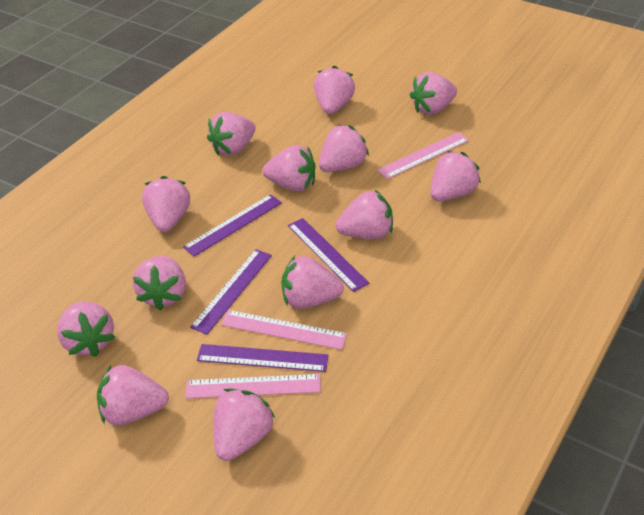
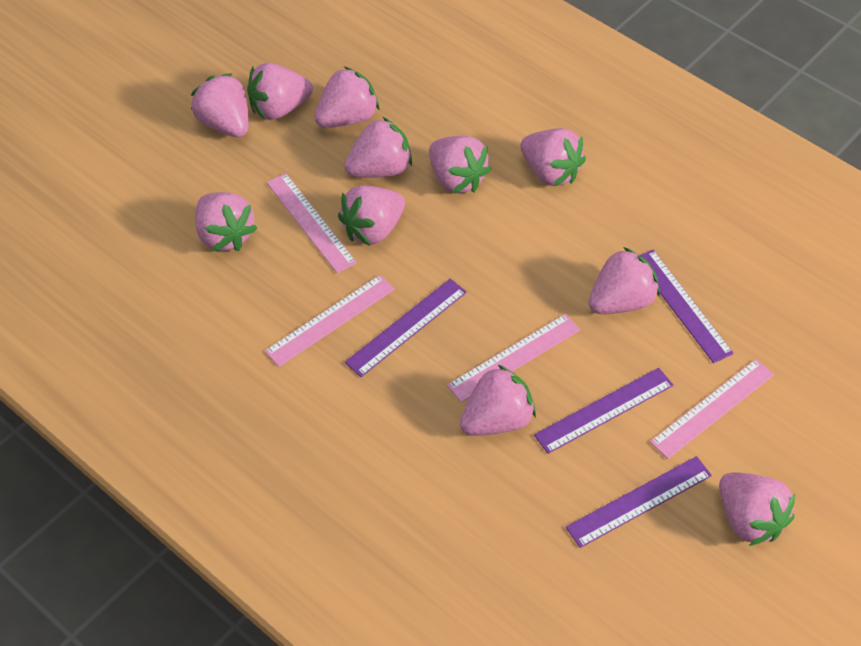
pink ruler: 3 -> 4
pink strawberry: 13 -> 11

